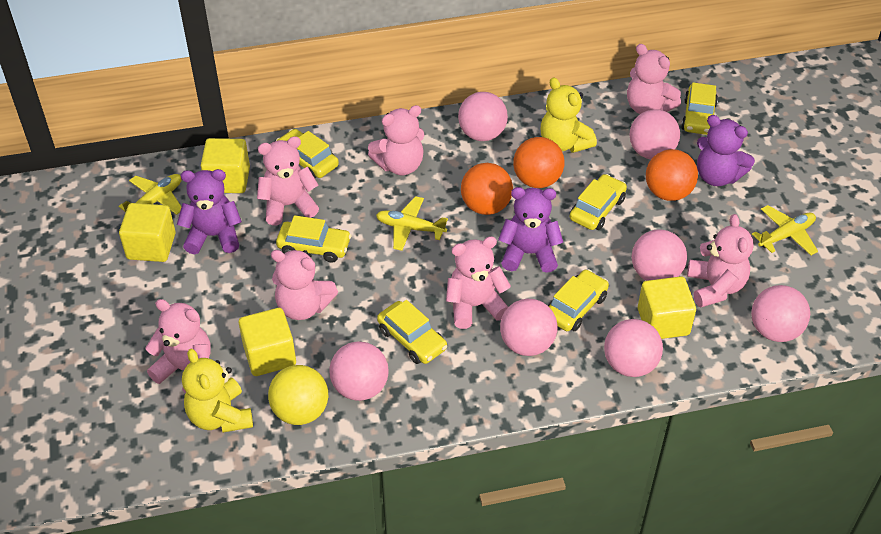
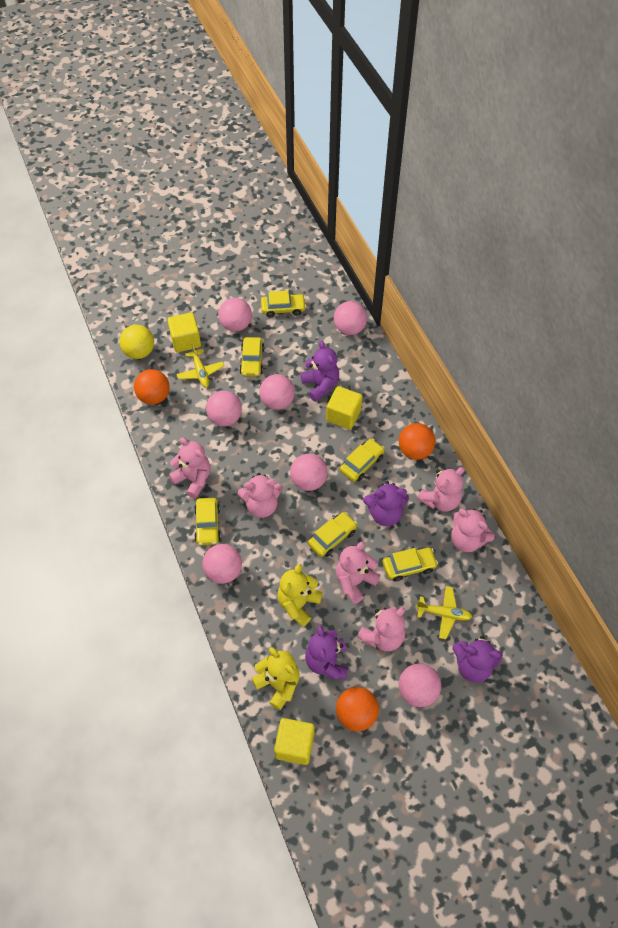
pink teddy bear: 7 -> 6
purple teddy bear: 3 -> 4
yellow cube: 4 -> 3
yellow plane: 3 -> 2

